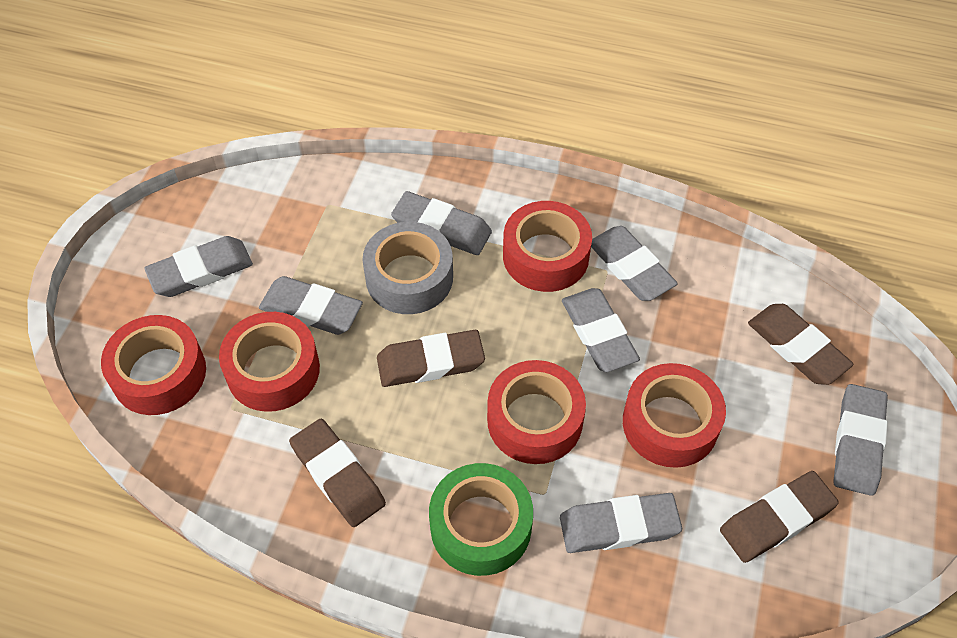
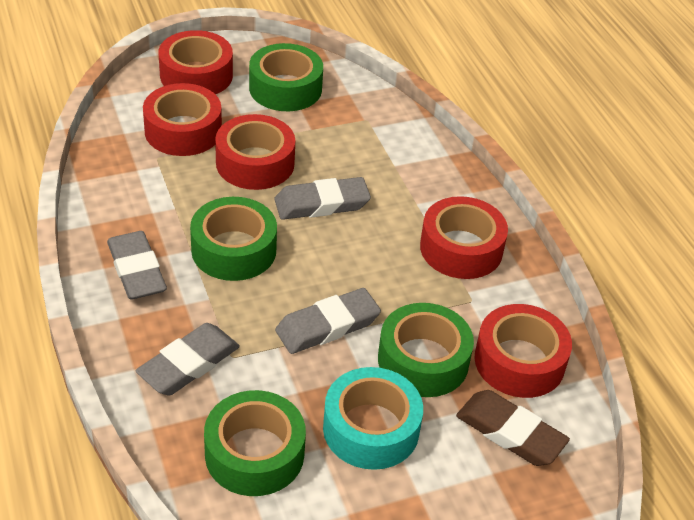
brown eraser: 4 -> 1
green tape: 1 -> 4
grey eraser: 7 -> 4
grey tape: 1 -> 0
turquoise tape: 0 -> 1

